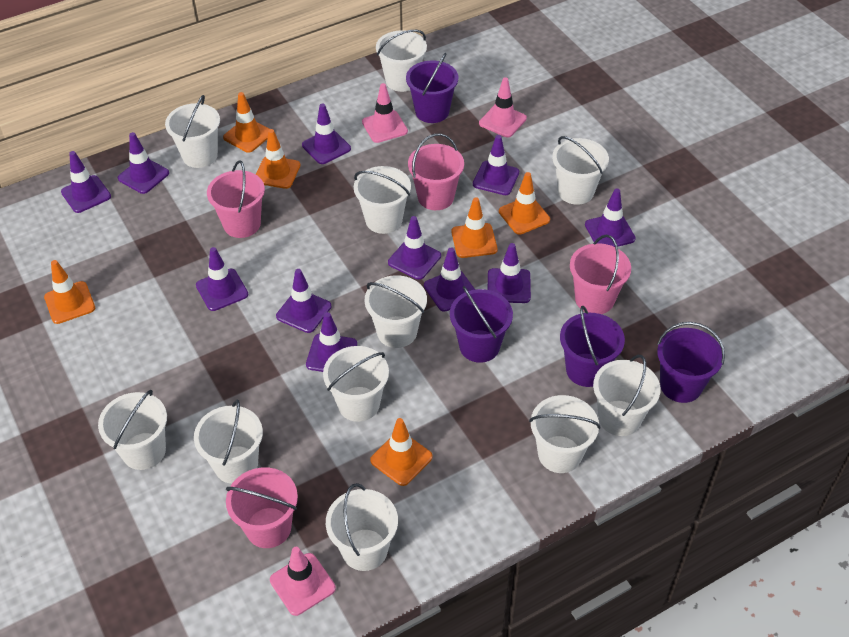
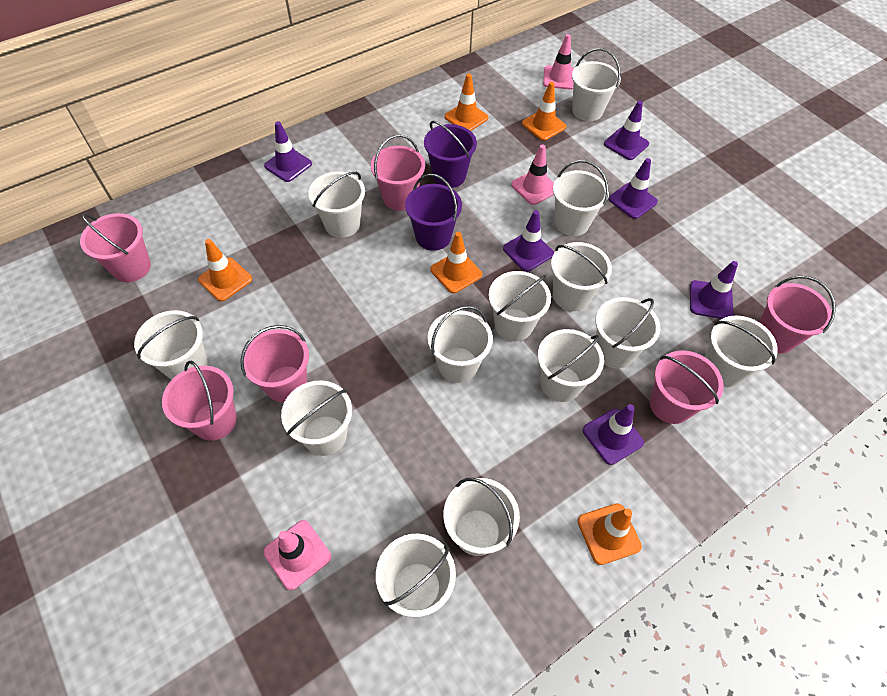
orange traffic cone: 6 -> 5
pink bucket: 4 -> 6
purple bucket: 4 -> 2
purple traffic cone: 11 -> 6
white bucket: 11 -> 13

